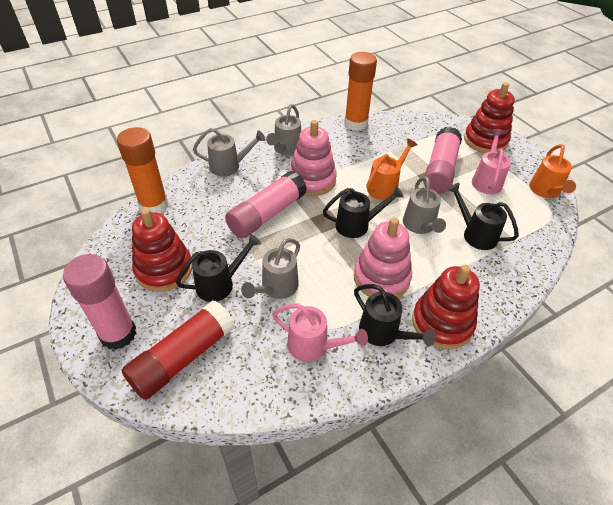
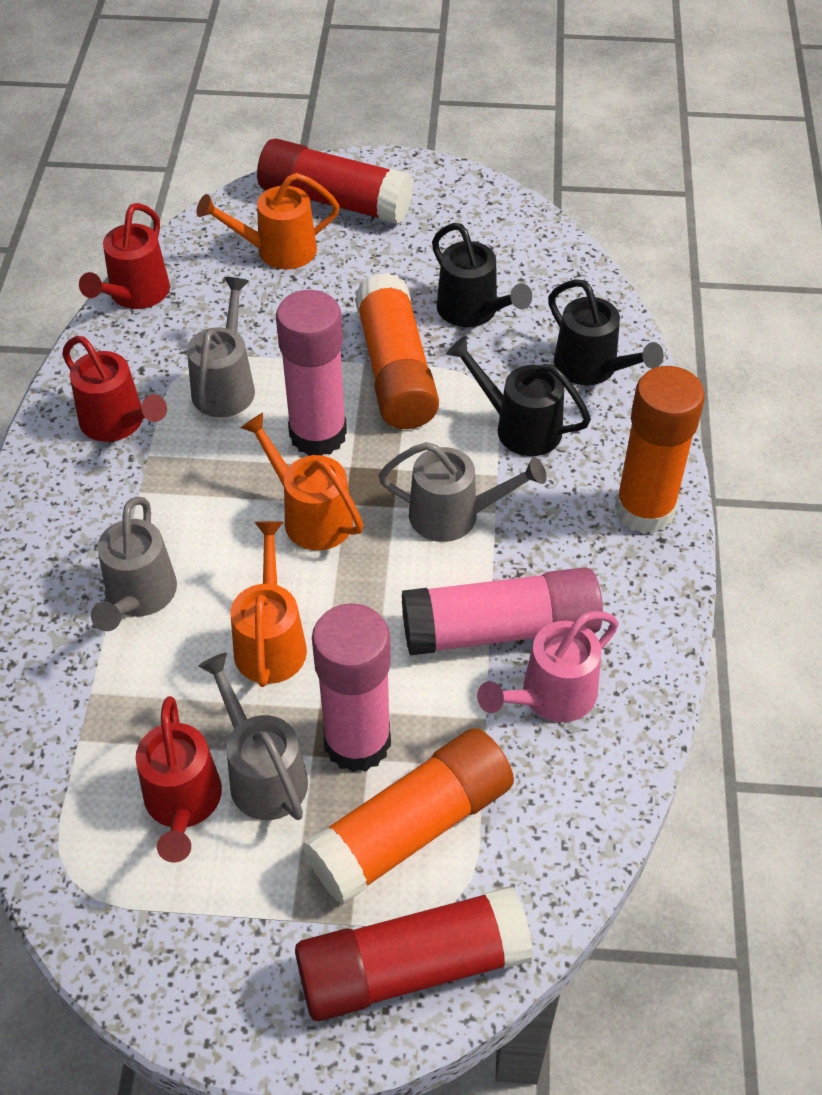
black watering can: 4 -> 3
orange glue stick: 2 -> 3
orange watering can: 2 -> 3
pink stacking toy: 2 -> 0
pink watering can: 2 -> 1
red glue stick: 1 -> 2
red stacking toy: 3 -> 0
red watering can: 0 -> 3

